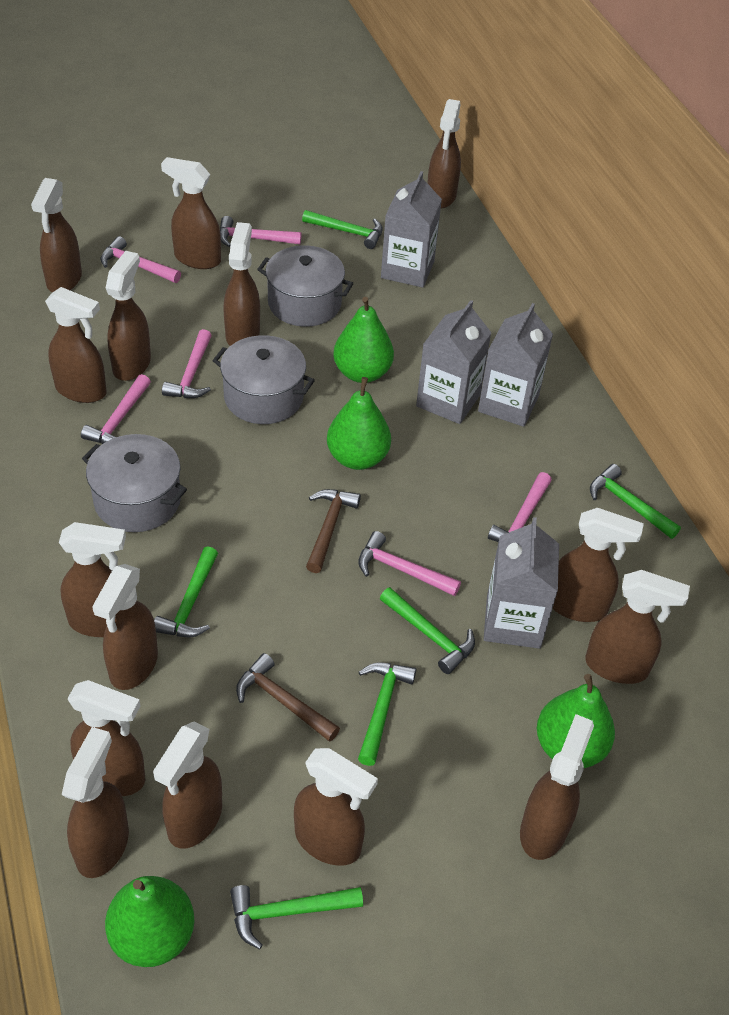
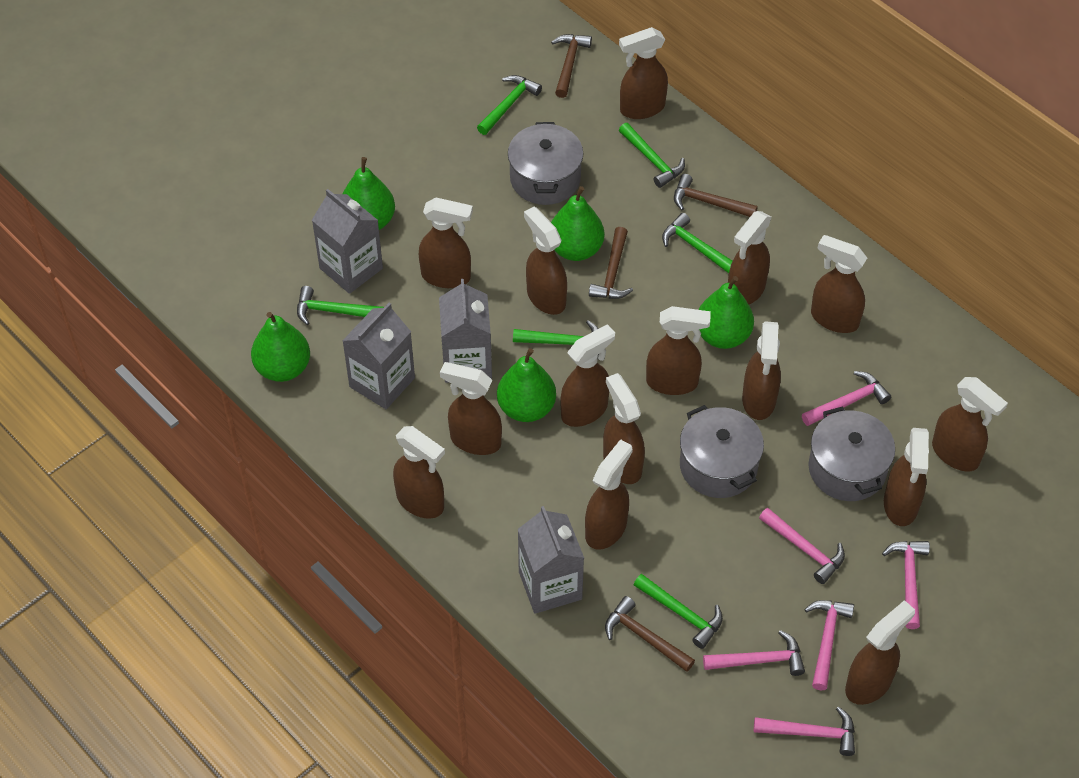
brown hammer: 2 -> 4
green pear: 4 -> 5

